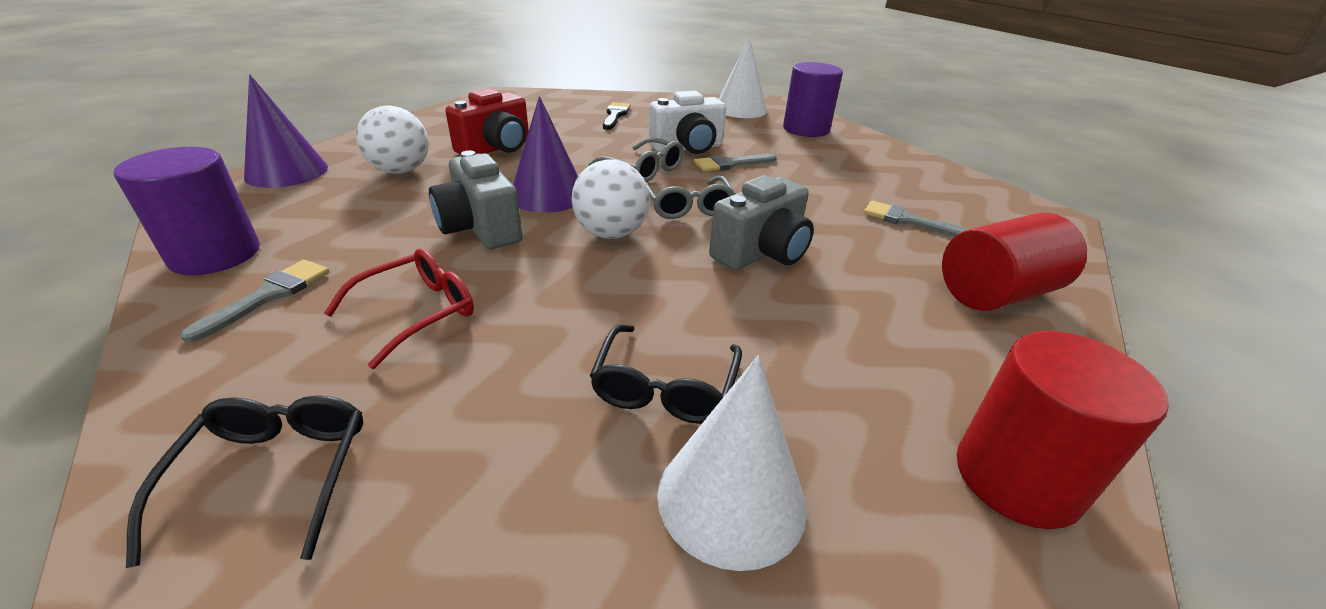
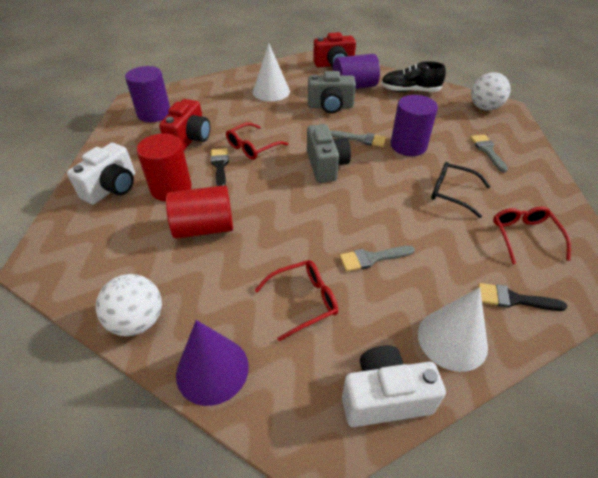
black brush: 1 -> 2
black glasses: 2 -> 1
black shoe: 0 -> 1
grey glasses: 2 -> 0
purple cone: 2 -> 1
purple cylinder: 2 -> 3
red camera: 1 -> 2
red glasses: 1 -> 3
white camera: 1 -> 2

